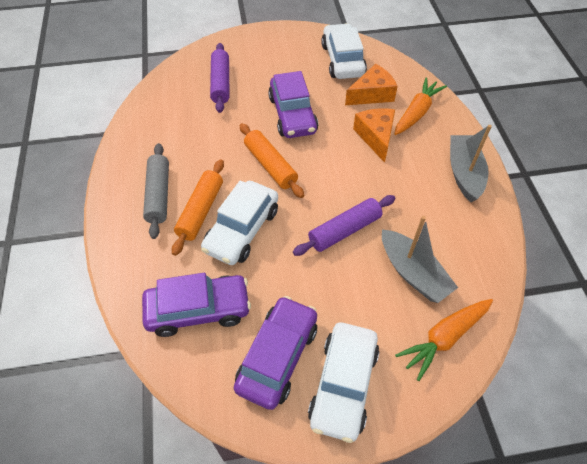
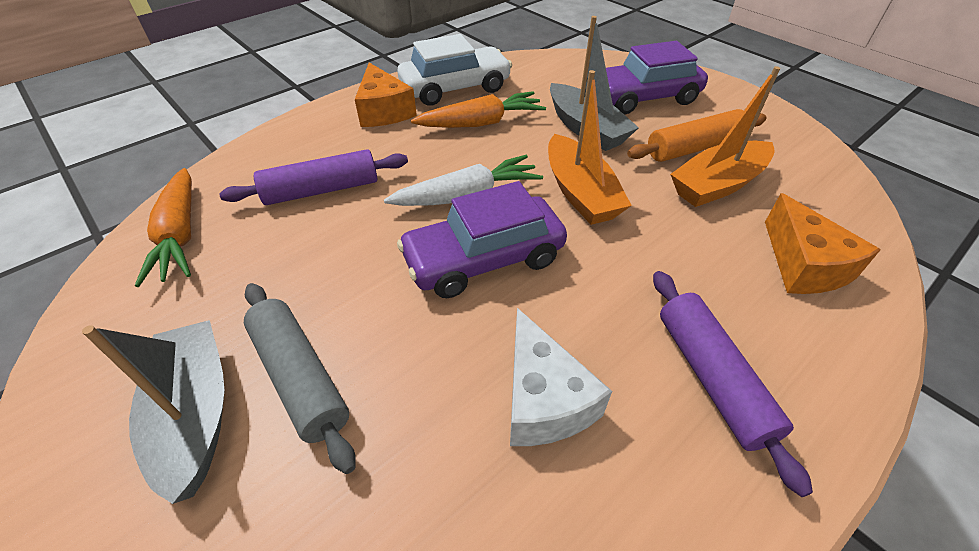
orange boat: 0 -> 2
orange rolling pin: 2 -> 1
purple car: 3 -> 2
white car: 3 -> 1
white carrot: 0 -> 1
white cheese: 0 -> 1

